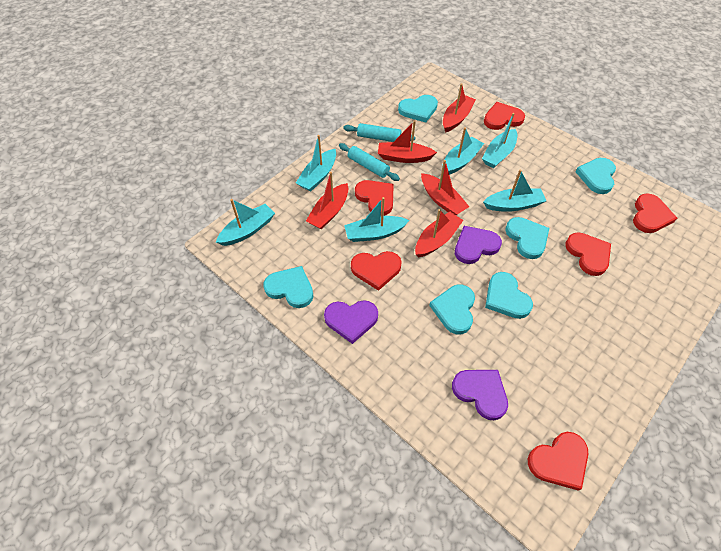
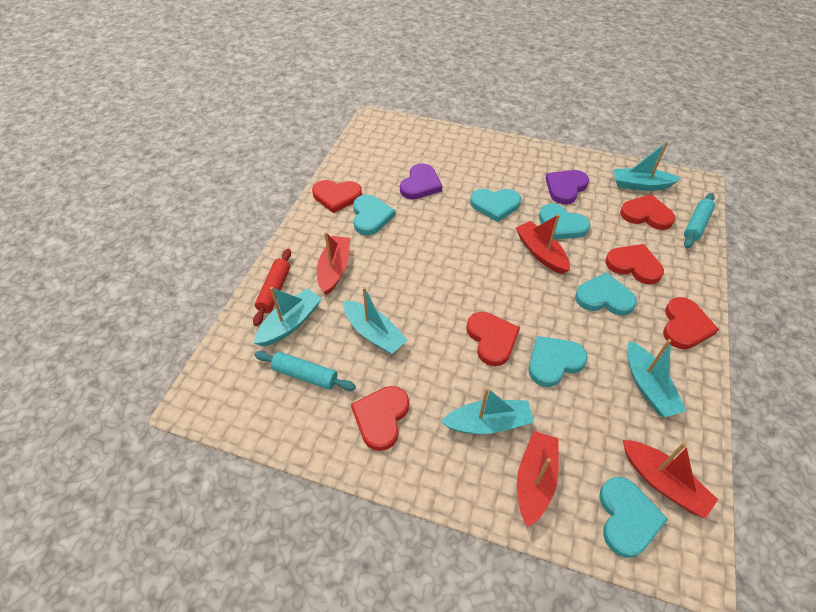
purple heart: 3 -> 2
red boat: 5 -> 4
red rolling pin: 0 -> 1
turquoise boat: 6 -> 5

